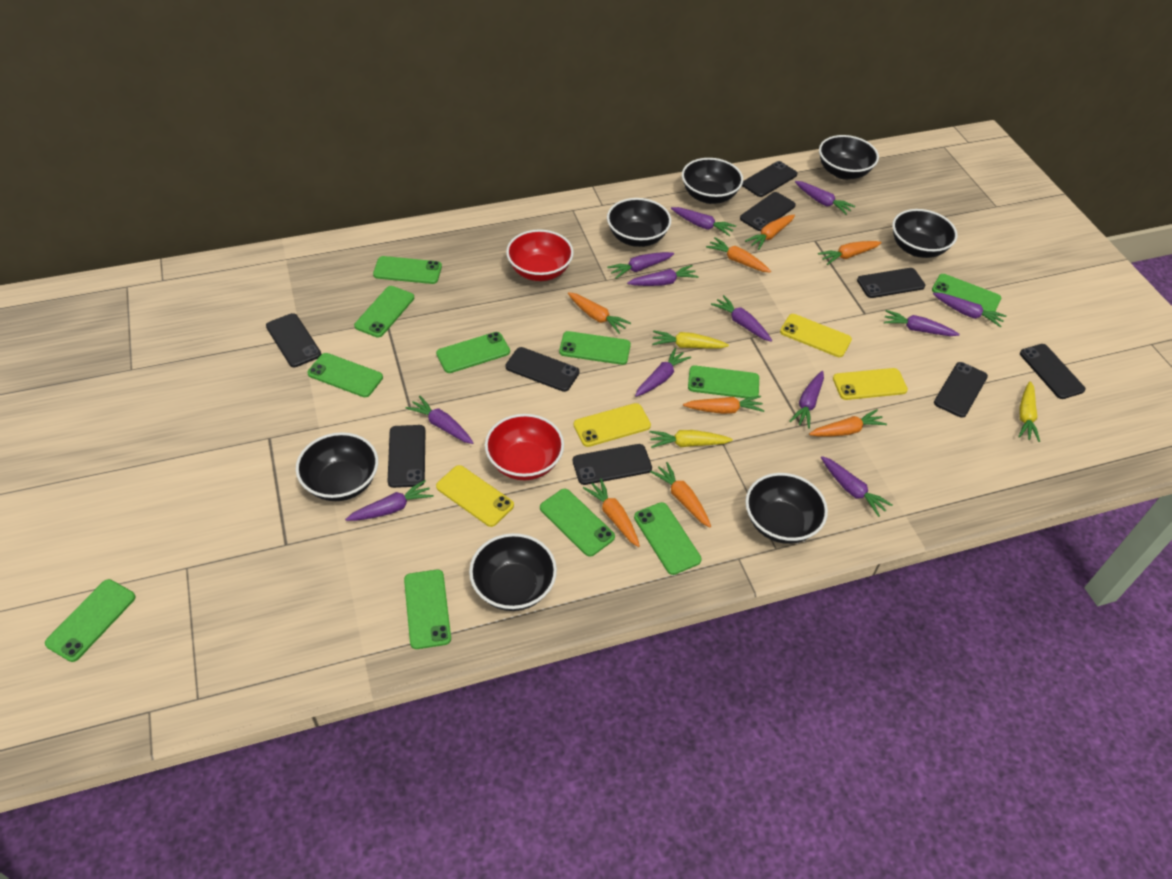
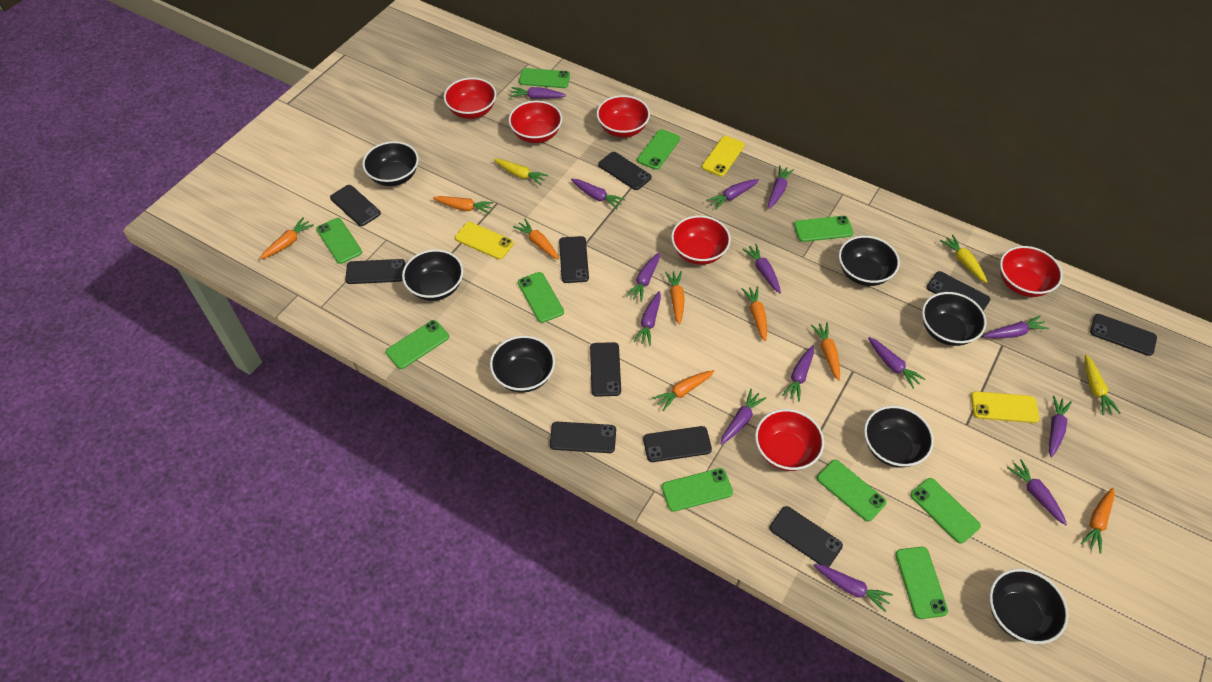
black phone: 9 -> 10
green phone: 11 -> 10
purple carrot: 12 -> 14
red bowl: 2 -> 6
yellow phone: 4 -> 3

